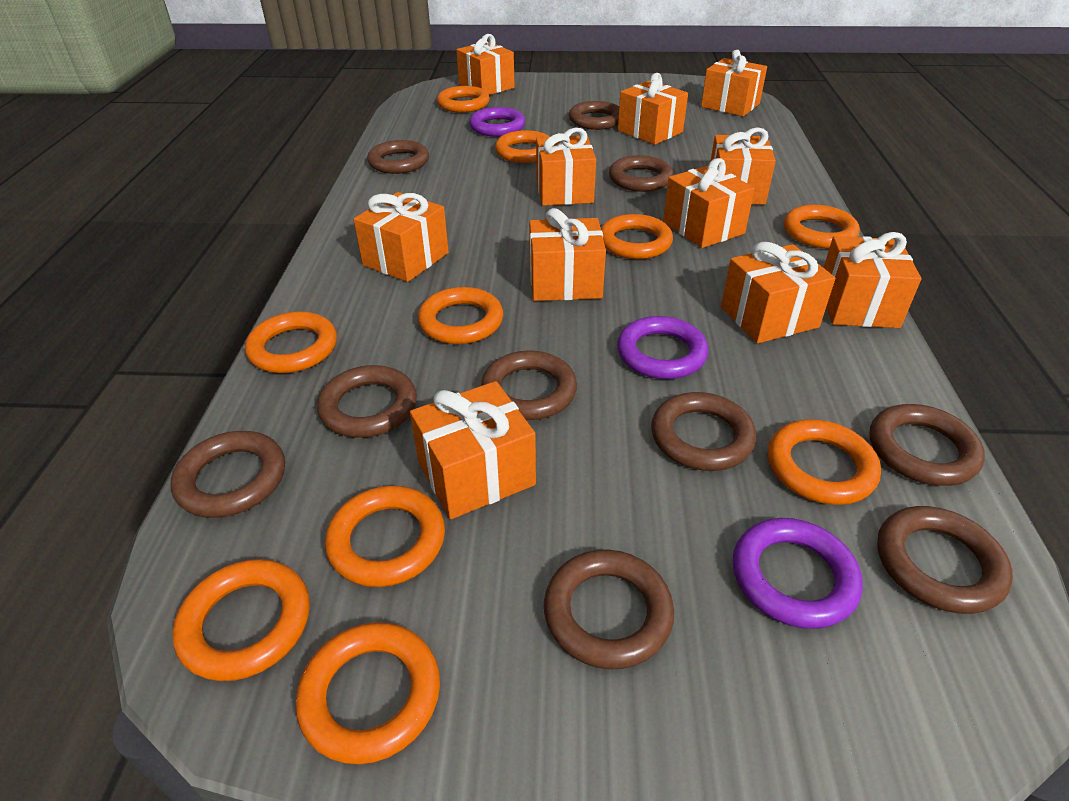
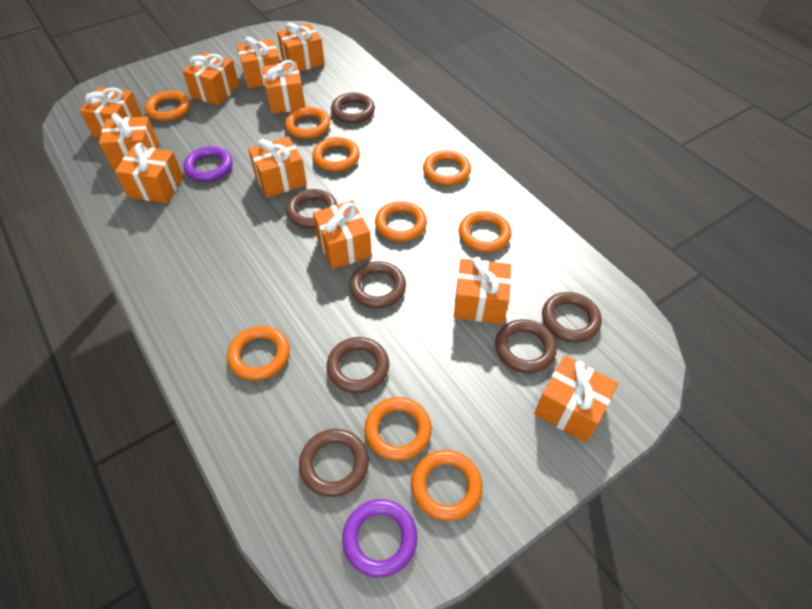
brown ring: 10 -> 7
orange ring: 10 -> 9
purple ring: 3 -> 2

